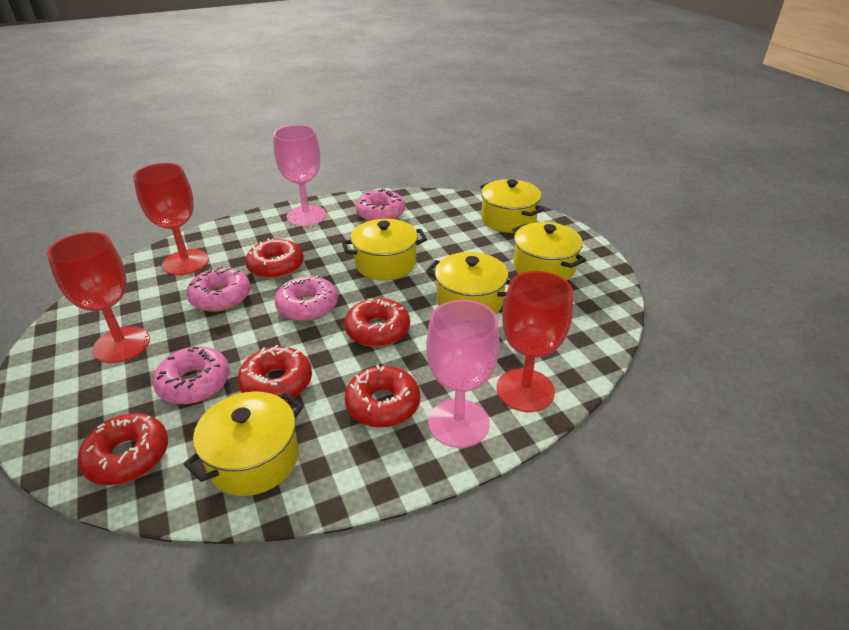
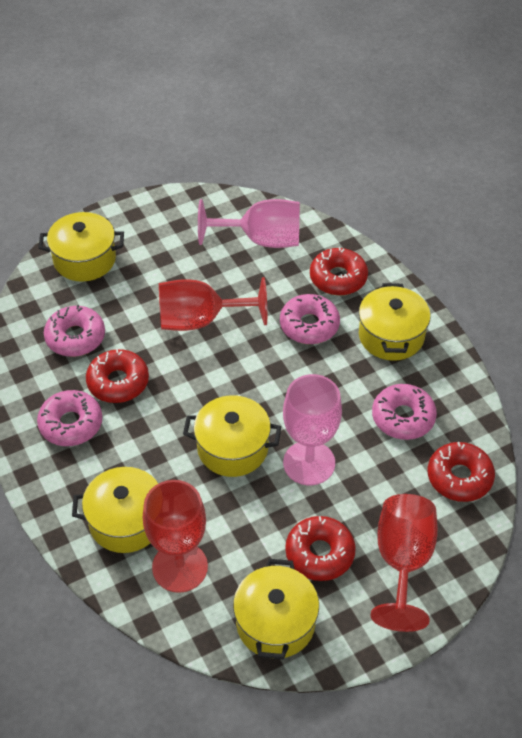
red donut: 5 -> 4

